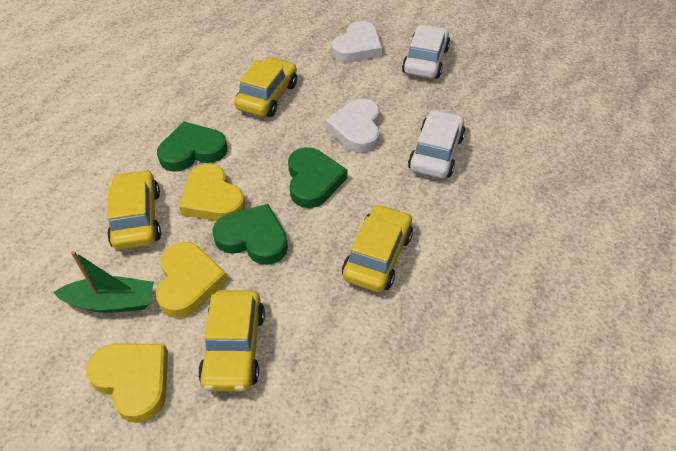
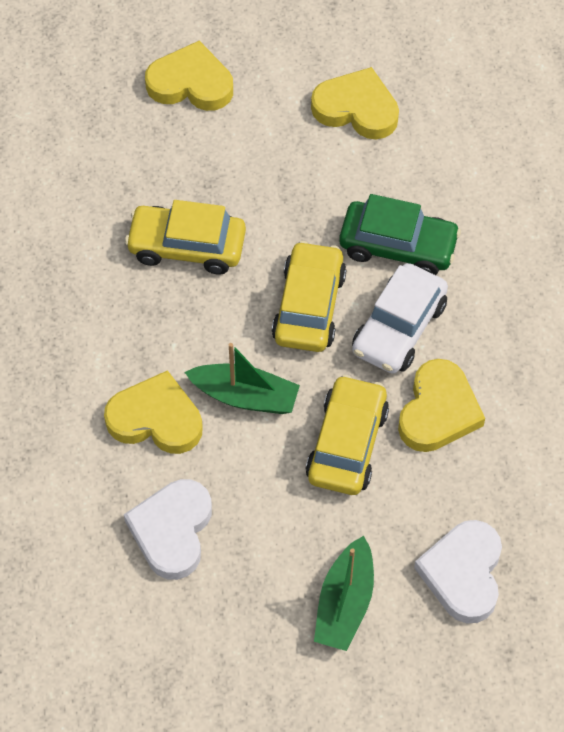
green boat: 1 -> 2
green car: 0 -> 1
green heart: 3 -> 0
white car: 2 -> 1
yellow car: 4 -> 3
yellow heart: 3 -> 4

